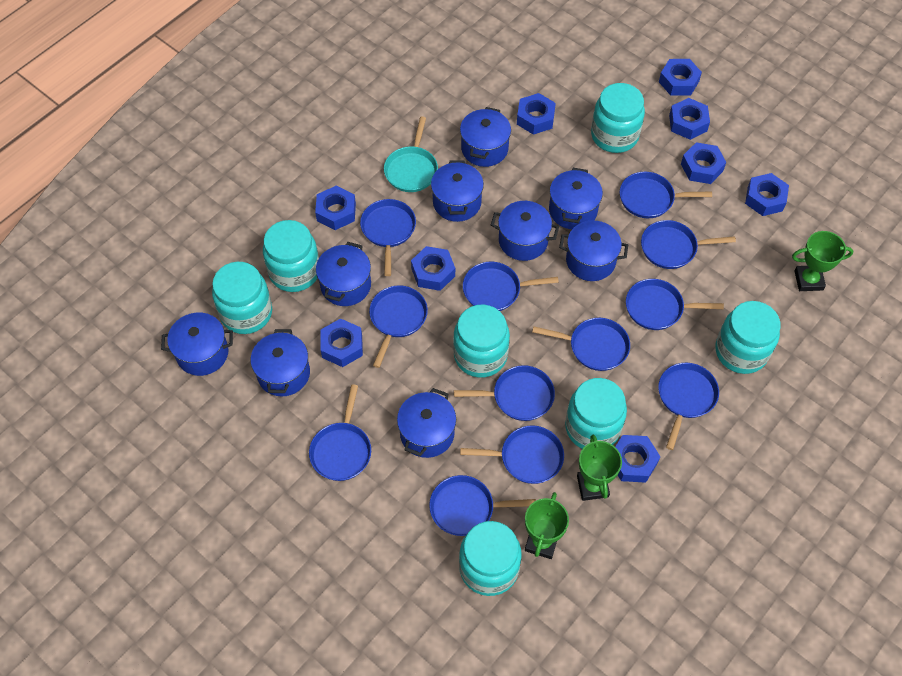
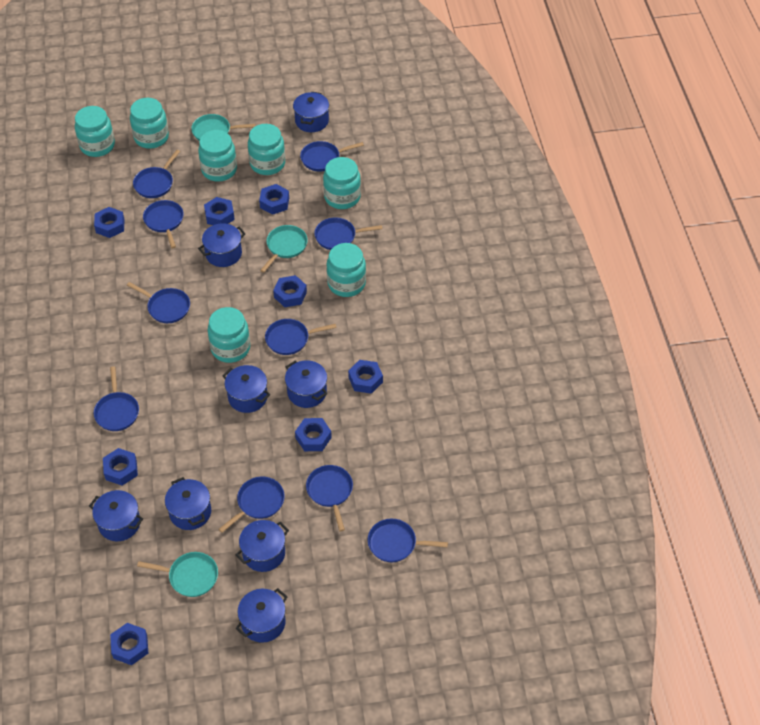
blue nut: 9 -> 8
blue pan: 12 -> 10
blue pot: 9 -> 8
green trophy: 3 -> 0
turquoise pan: 1 -> 3

